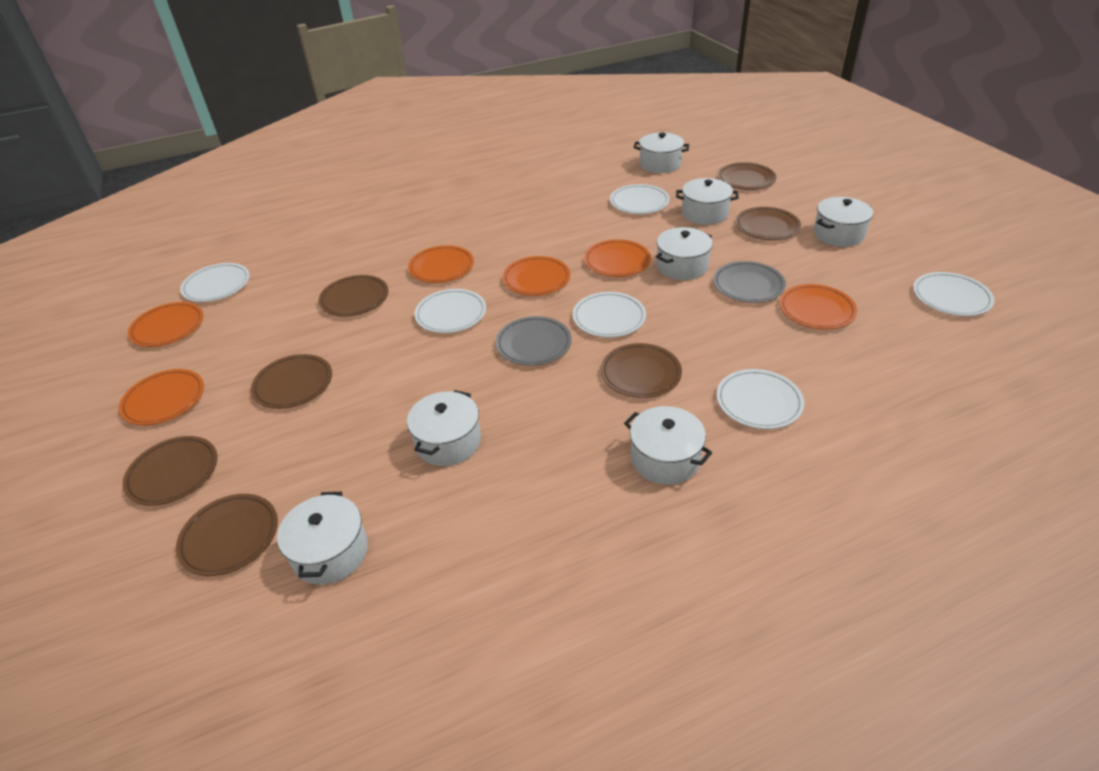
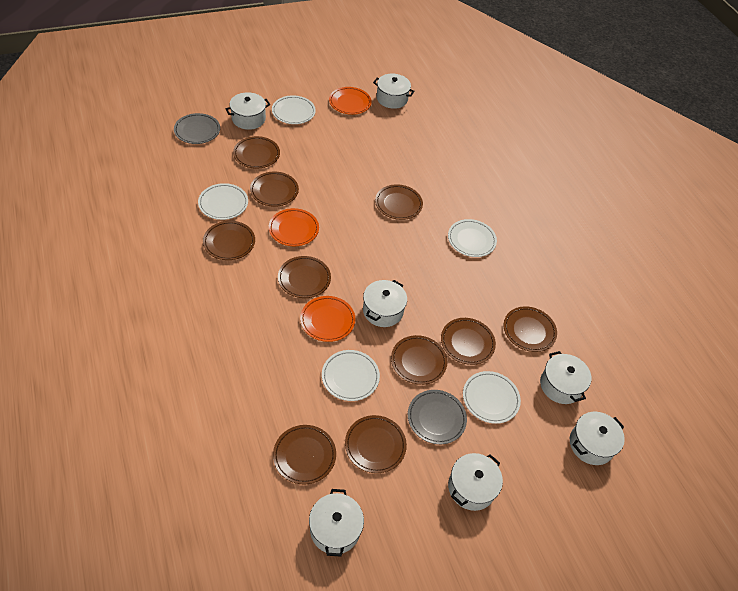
brown plate: 7 -> 10
orange plate: 6 -> 3
white plate: 6 -> 5

